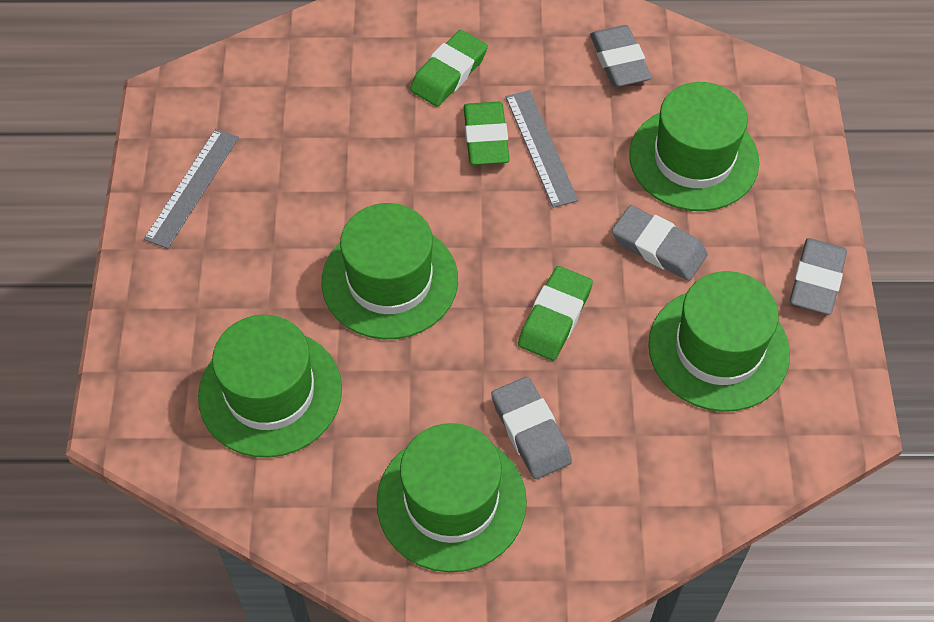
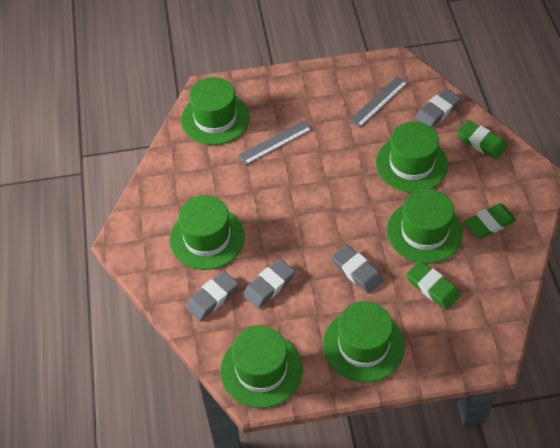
green hat: 5 -> 6

